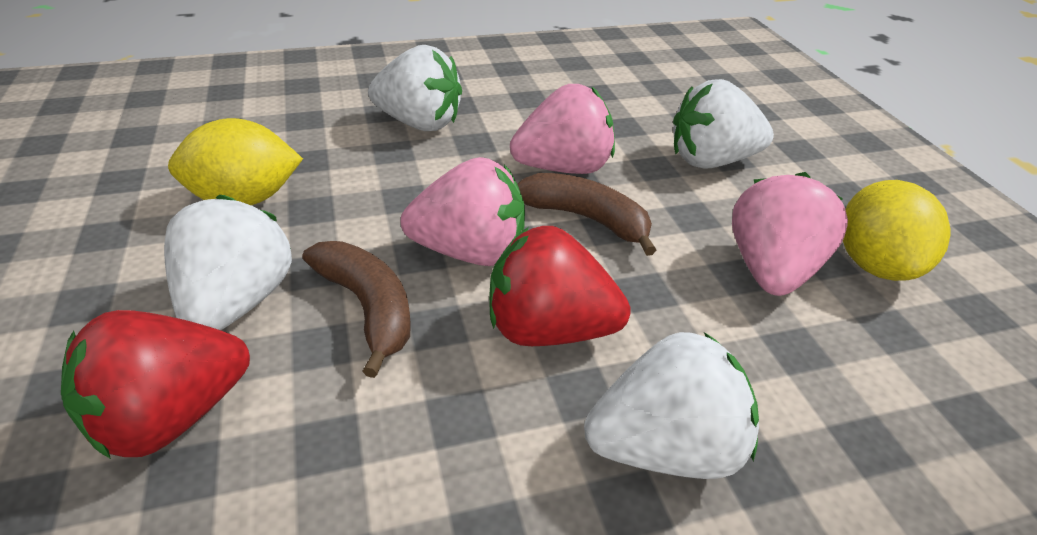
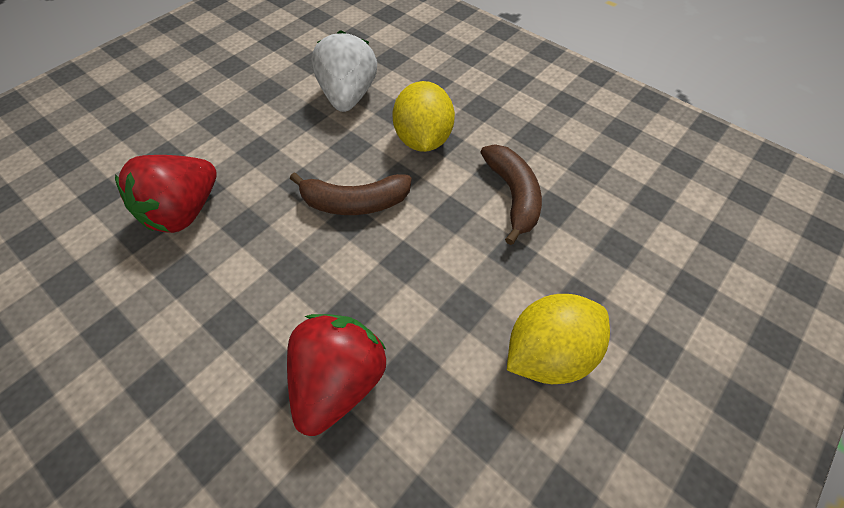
pink strawberry: 3 -> 0
white strawberry: 4 -> 1

